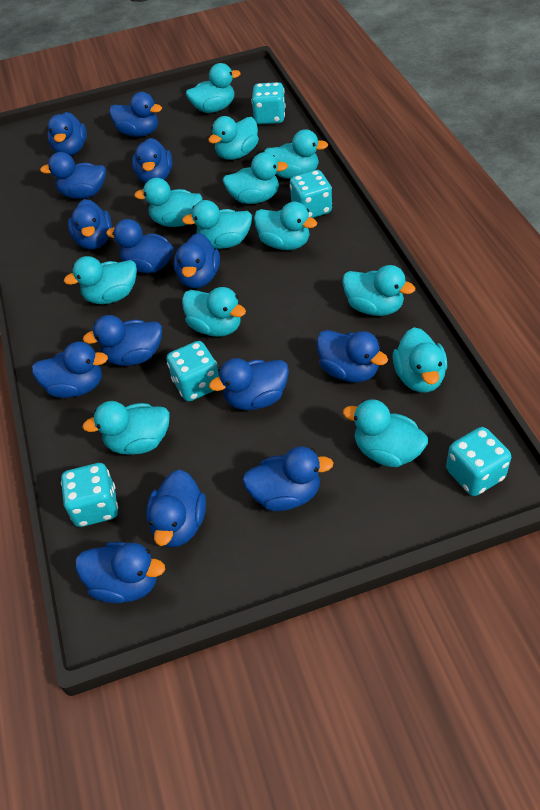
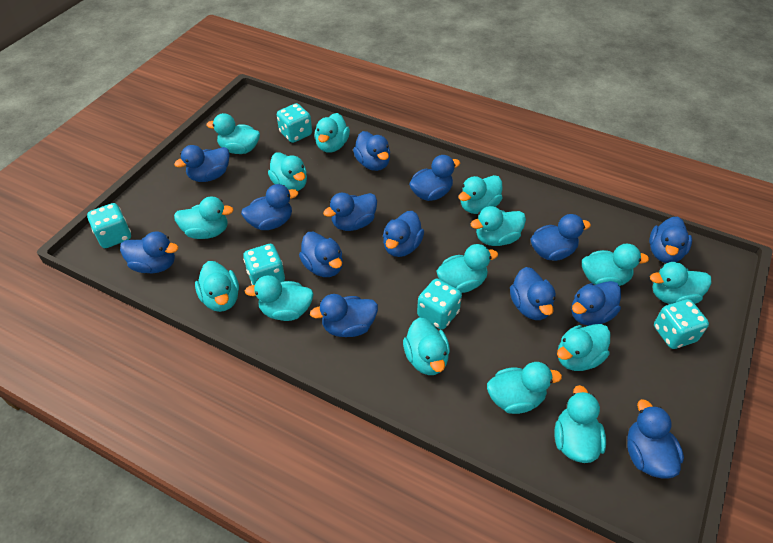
turquoise duck: 13 -> 15

